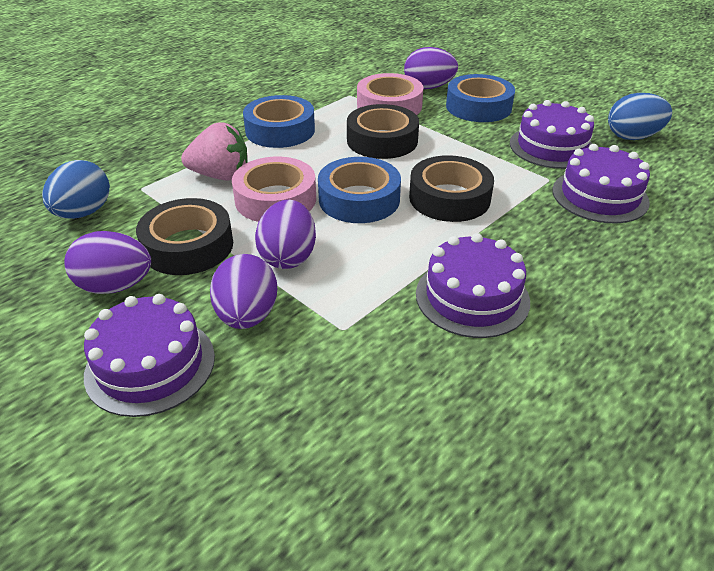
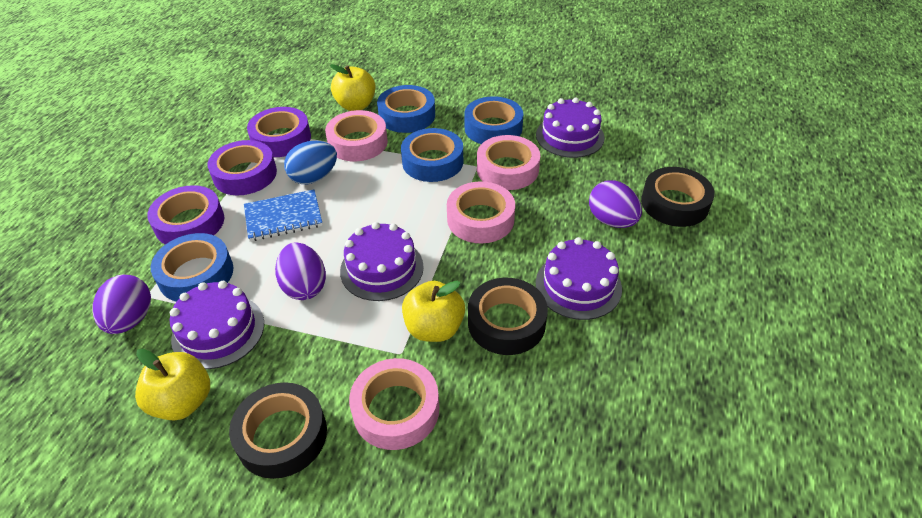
blue egg: 2 -> 1
blue notebook: 0 -> 1
blue tape: 3 -> 4
pink strawberry: 1 -> 0
pink tape: 2 -> 4
purple egg: 4 -> 3
purple tape: 0 -> 3
yellow apple: 0 -> 3

